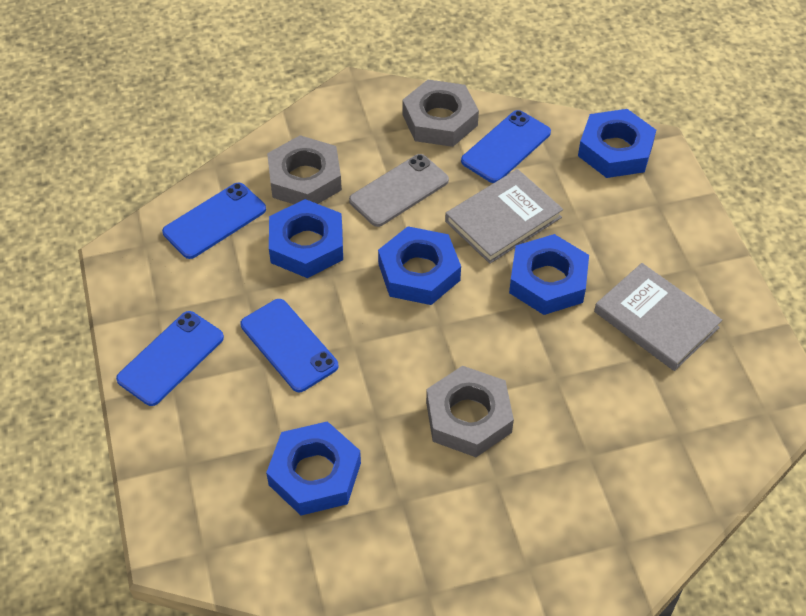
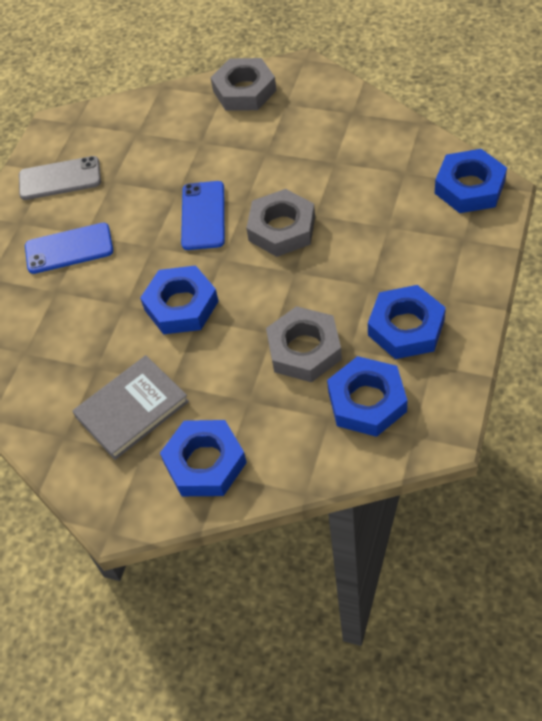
blue phone: 4 -> 2
grey book: 2 -> 1

